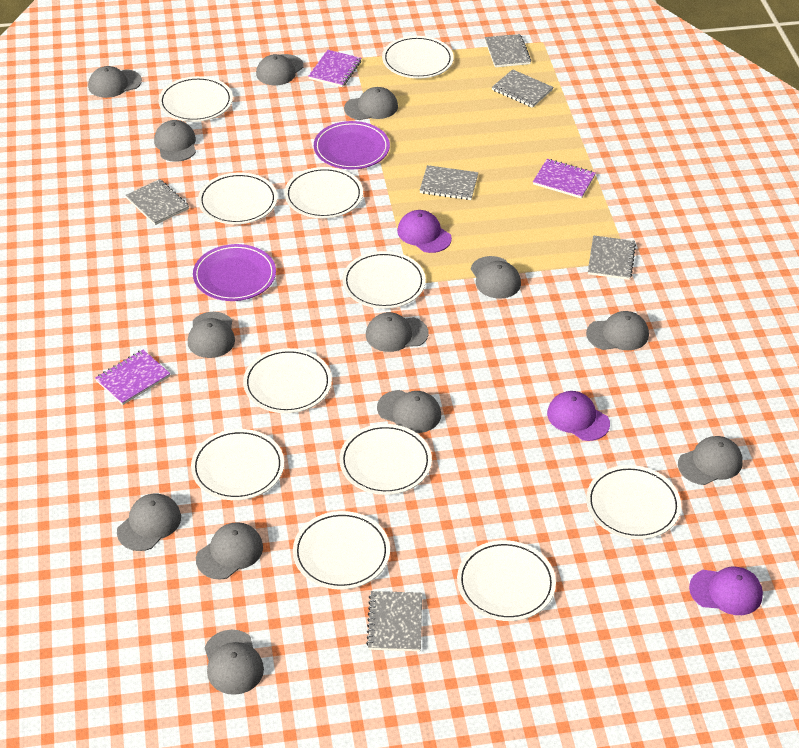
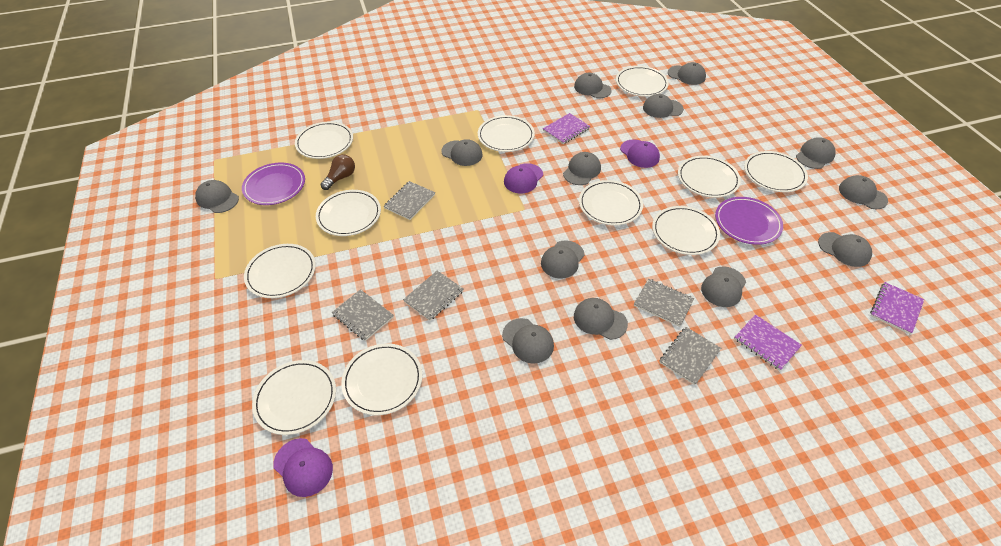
brown light bulb: 0 -> 1
grey notebook: 6 -> 5

